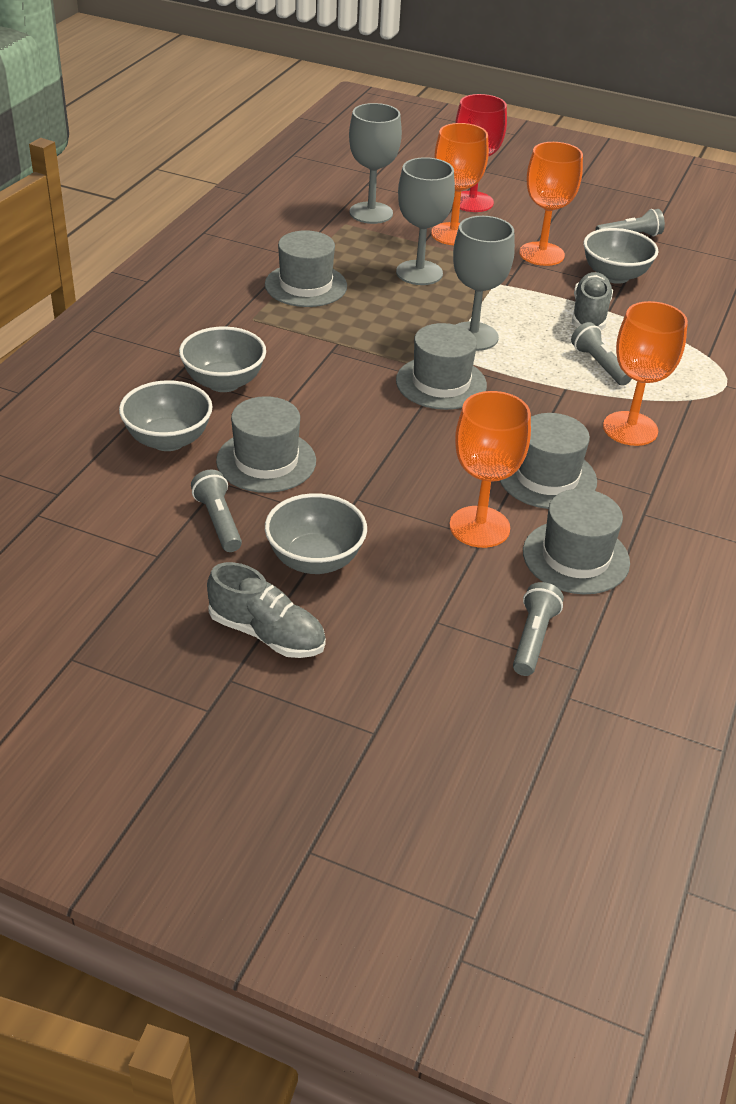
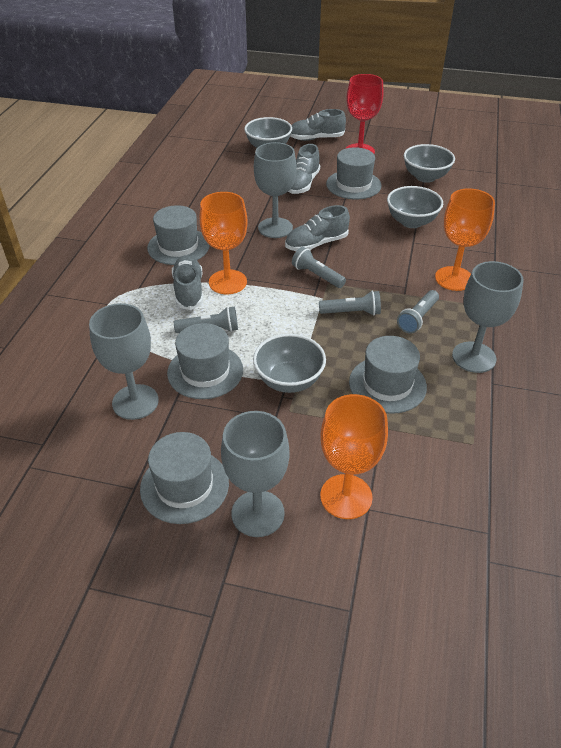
grey goblet: 3 -> 4
grey shoe: 2 -> 4
orange goblet: 4 -> 3

